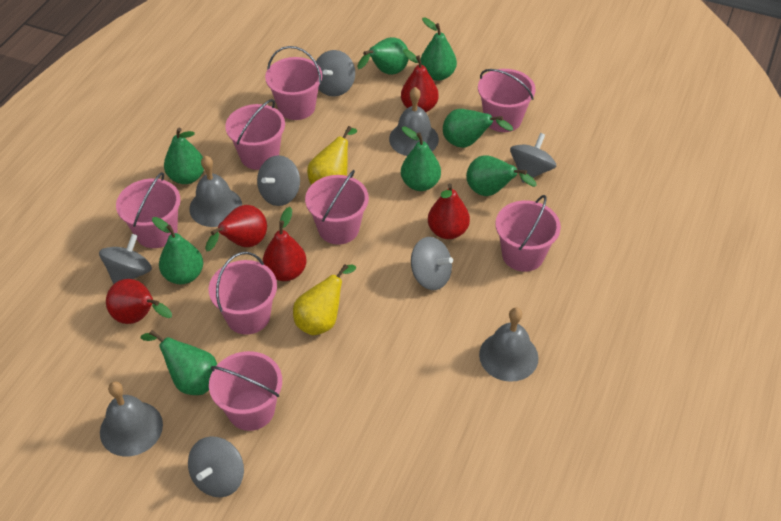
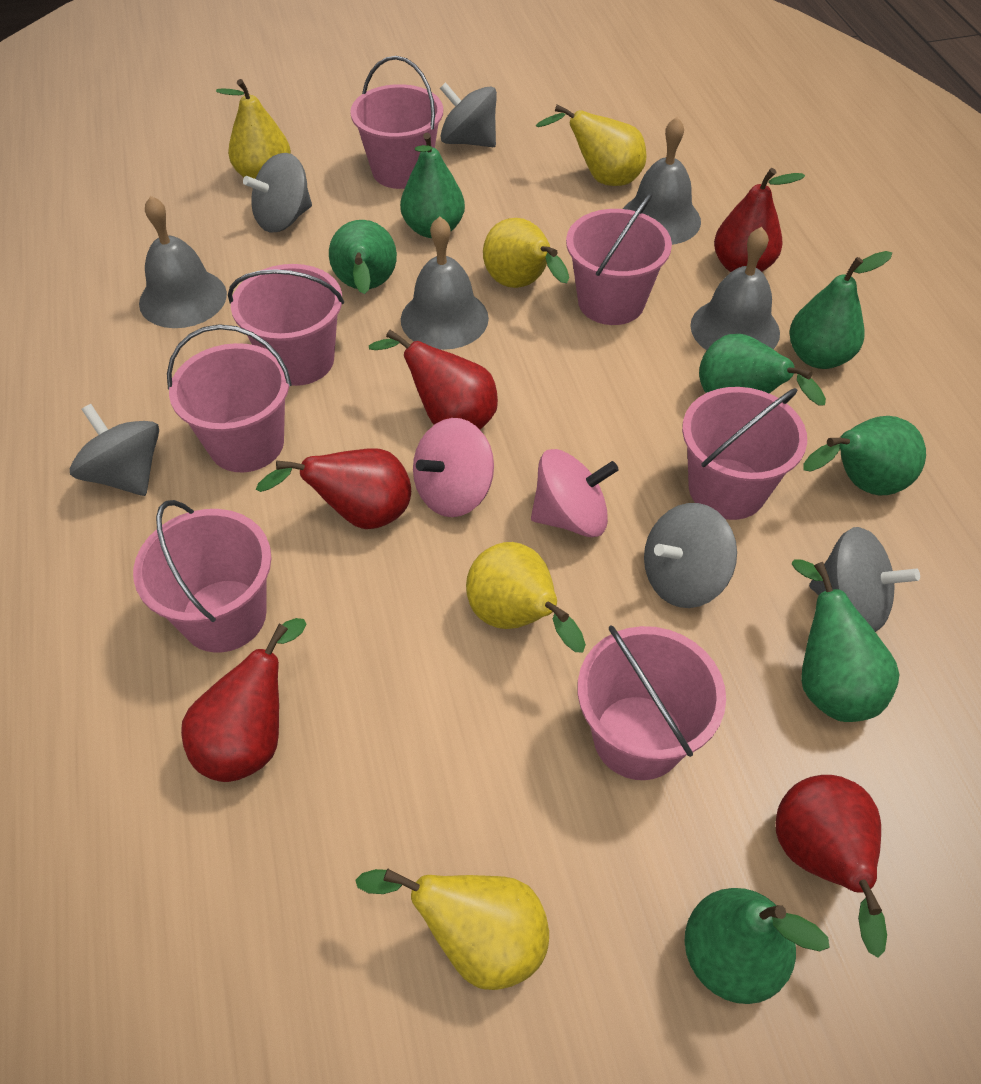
green pear: 8 -> 7
grey spinning top: 6 -> 5
pink bucket: 8 -> 7
pink spinning top: 0 -> 2
yellow pear: 2 -> 5

